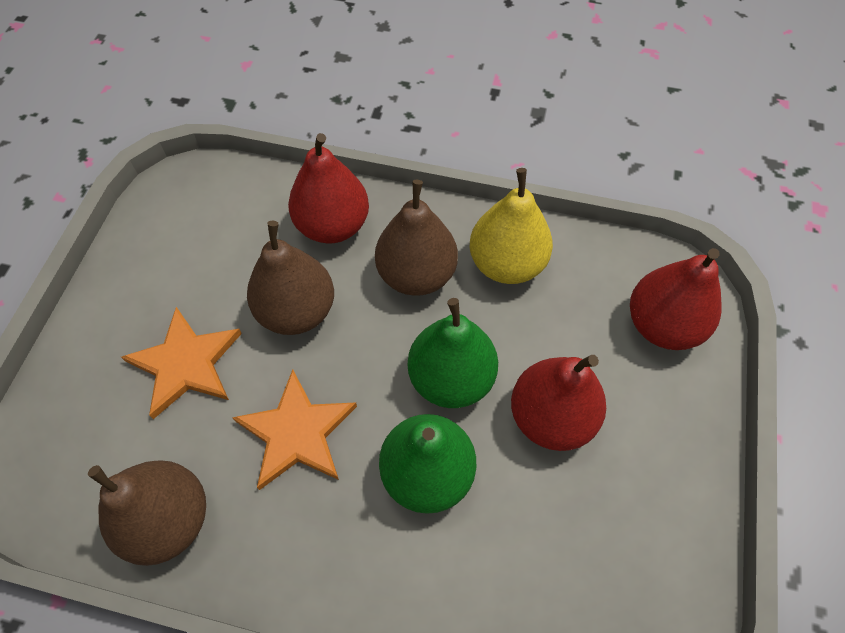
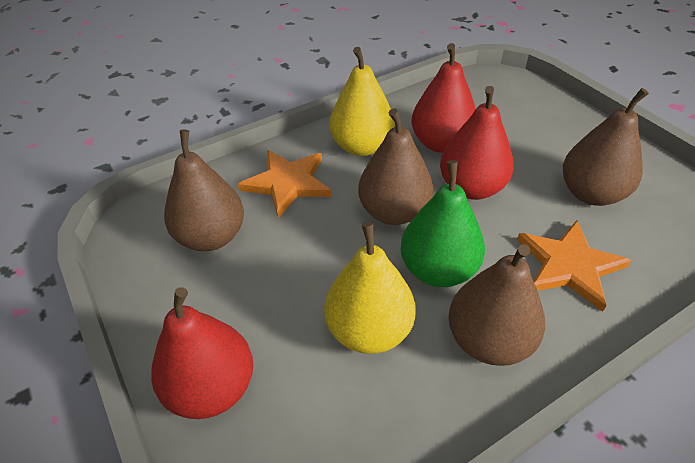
brown pear: 3 -> 4
green pear: 2 -> 1
yellow pear: 1 -> 2

